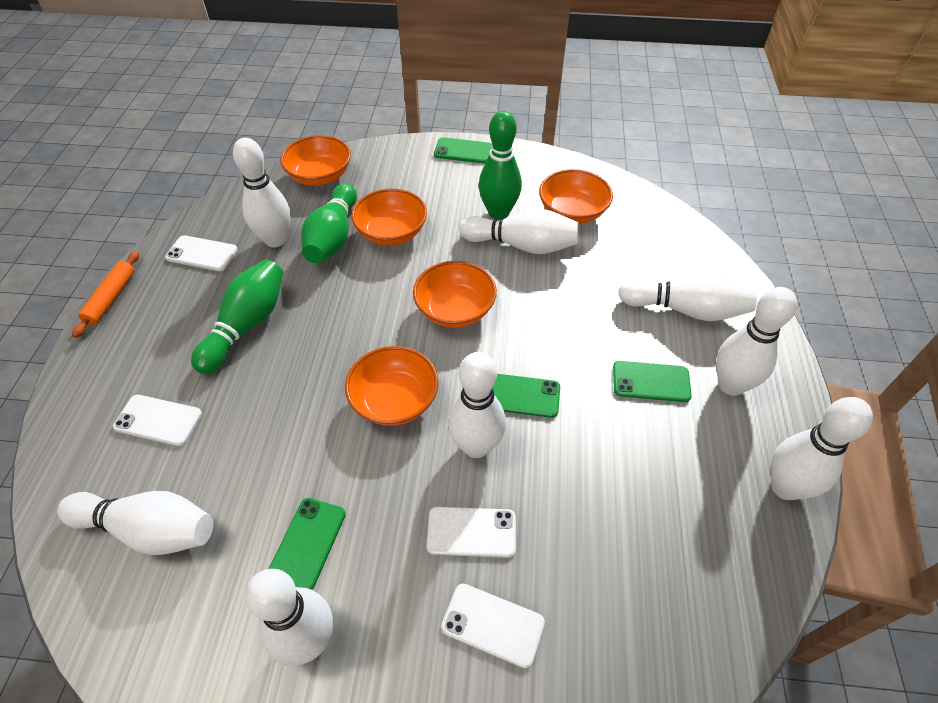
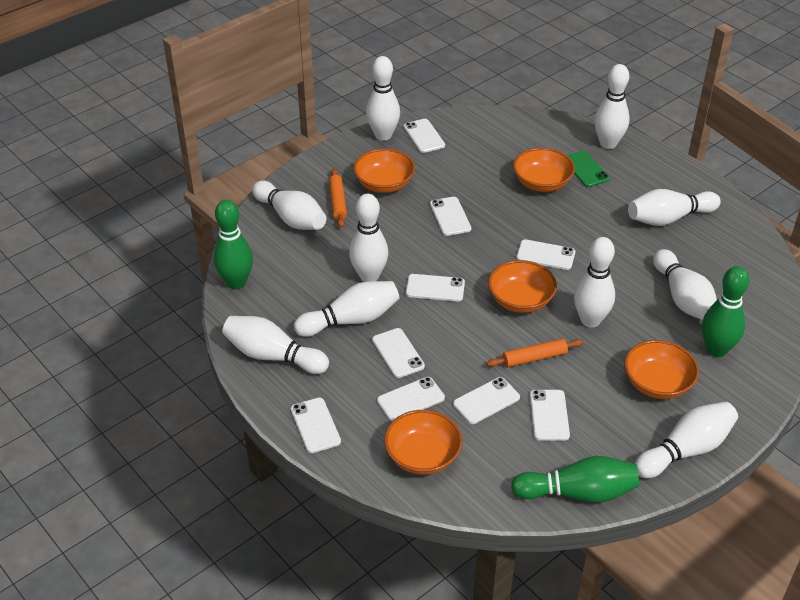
green phone: 4 -> 1
orange rolling pin: 1 -> 2
white bowling pin: 8 -> 10
white phone: 4 -> 9

